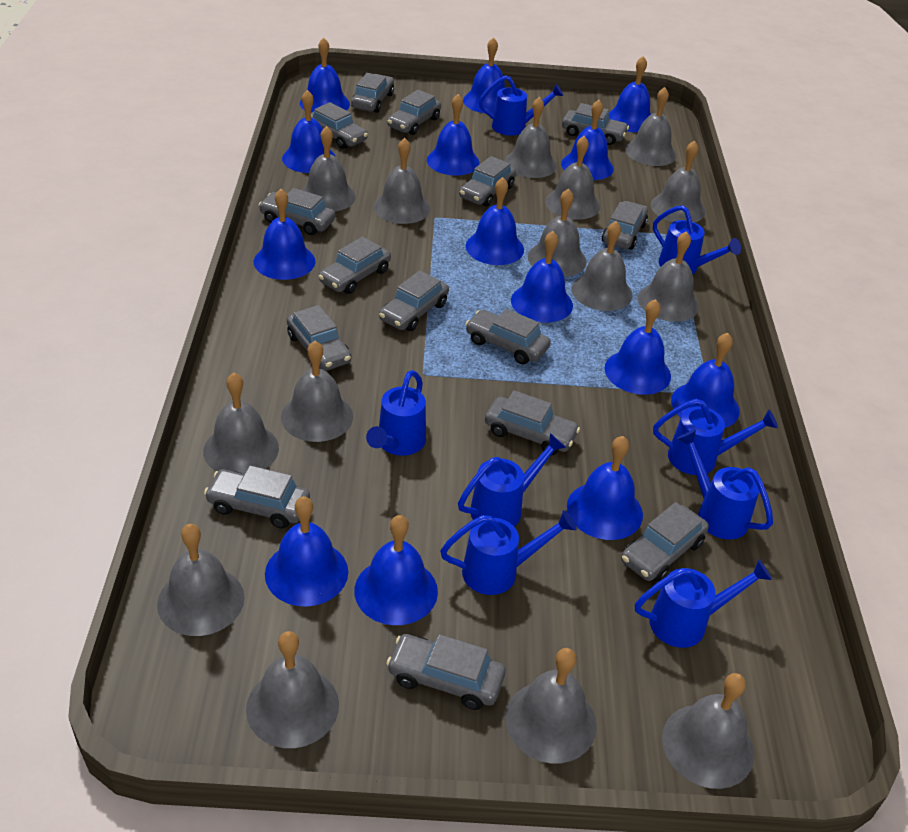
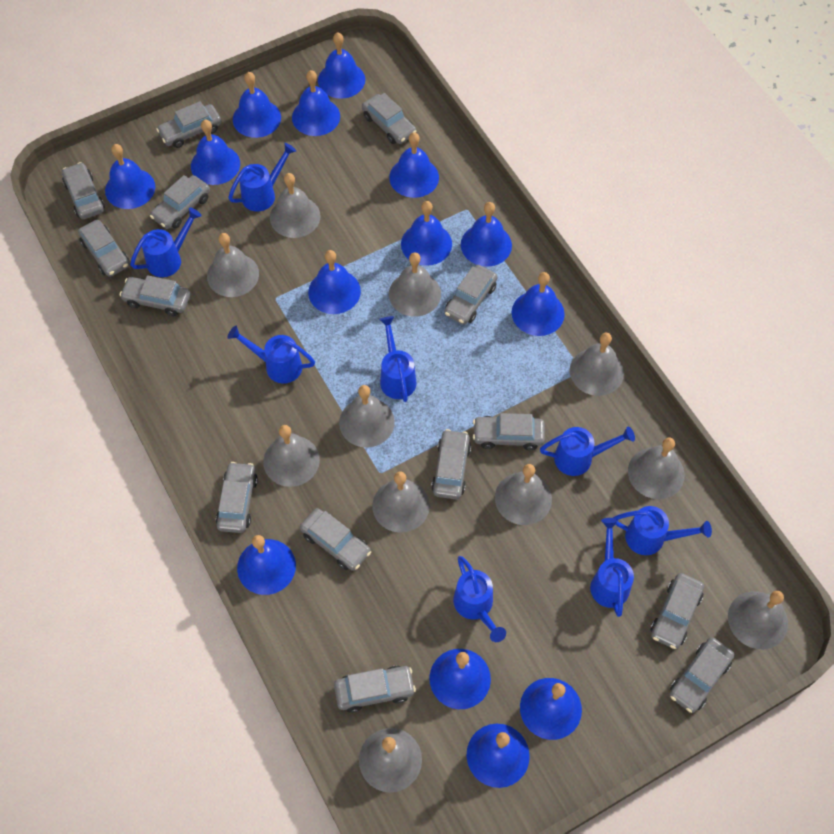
grey bell: 15 -> 11
grey car: 15 -> 14

